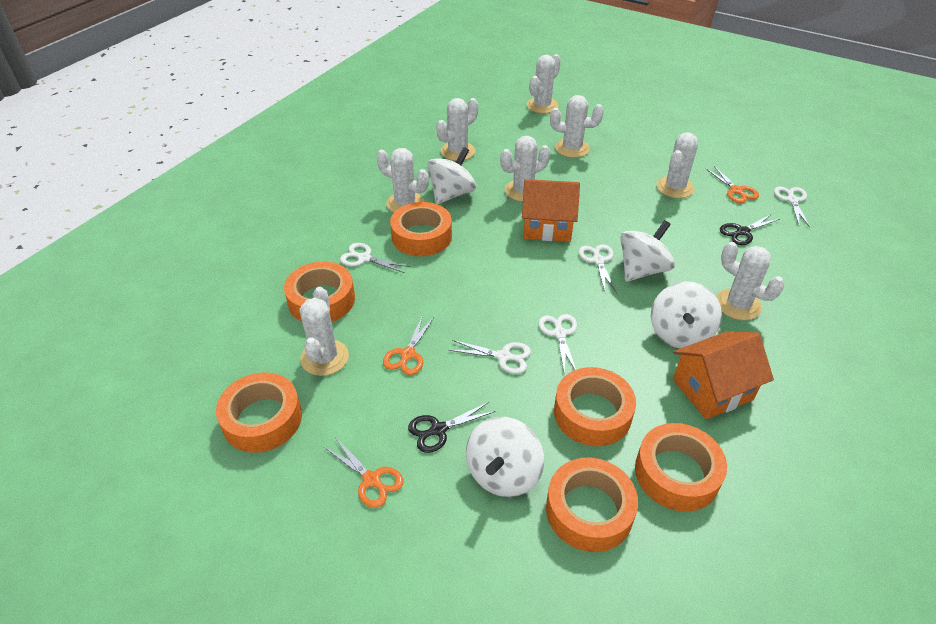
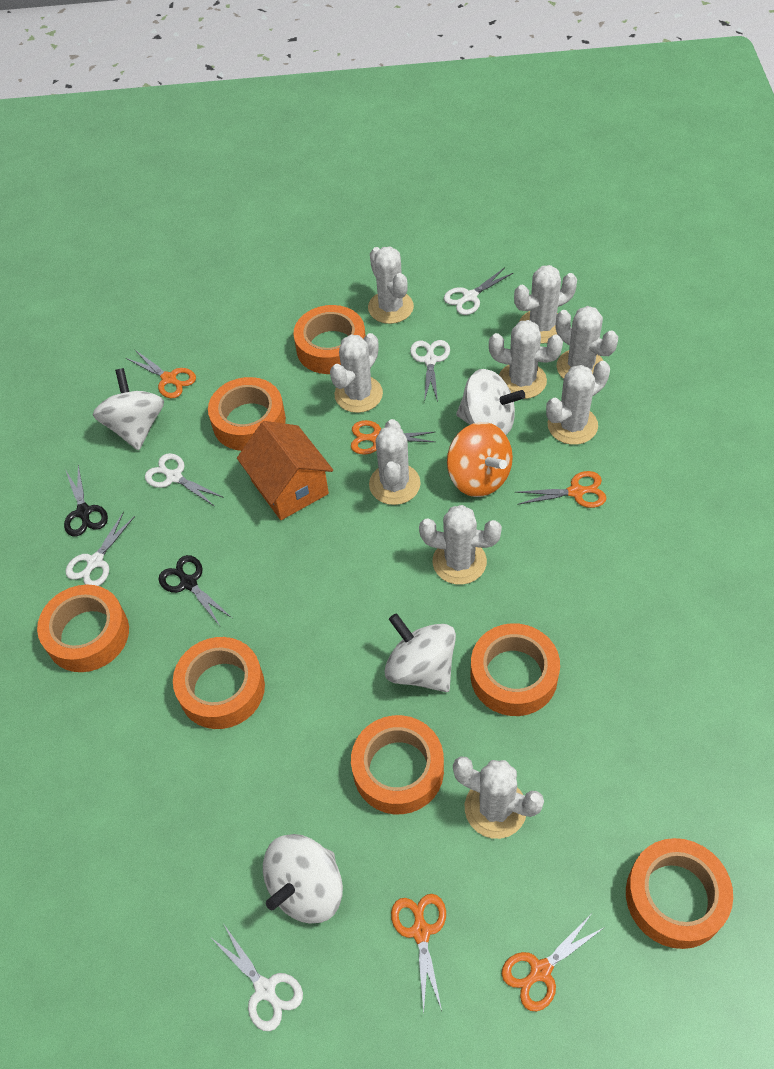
orange house: 2 -> 1
orange scissors: 3 -> 5
orange spinning top: 0 -> 1
orange tape: 6 -> 7
white cactus: 8 -> 9

